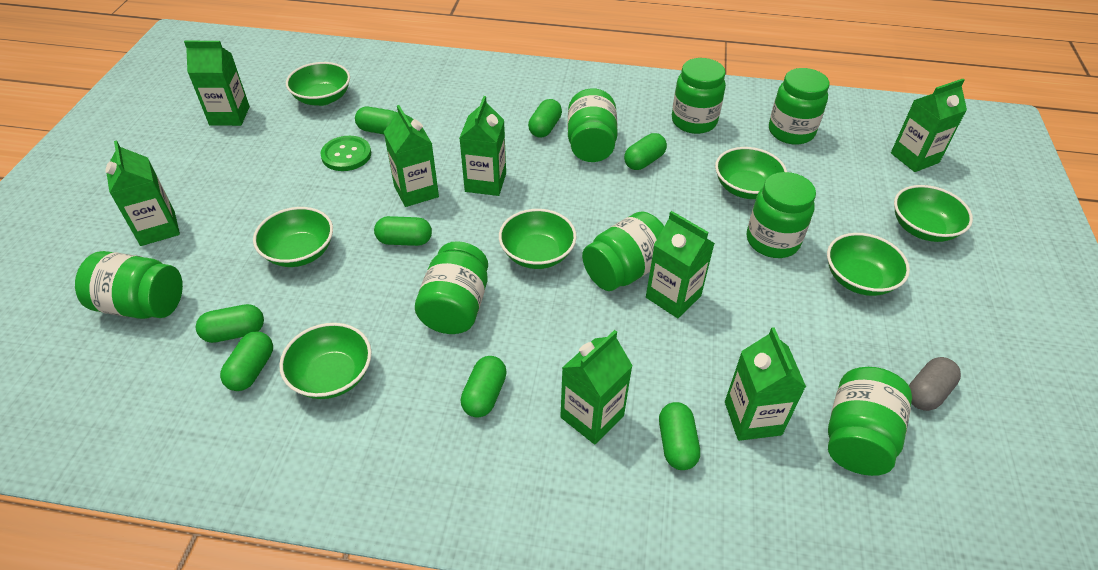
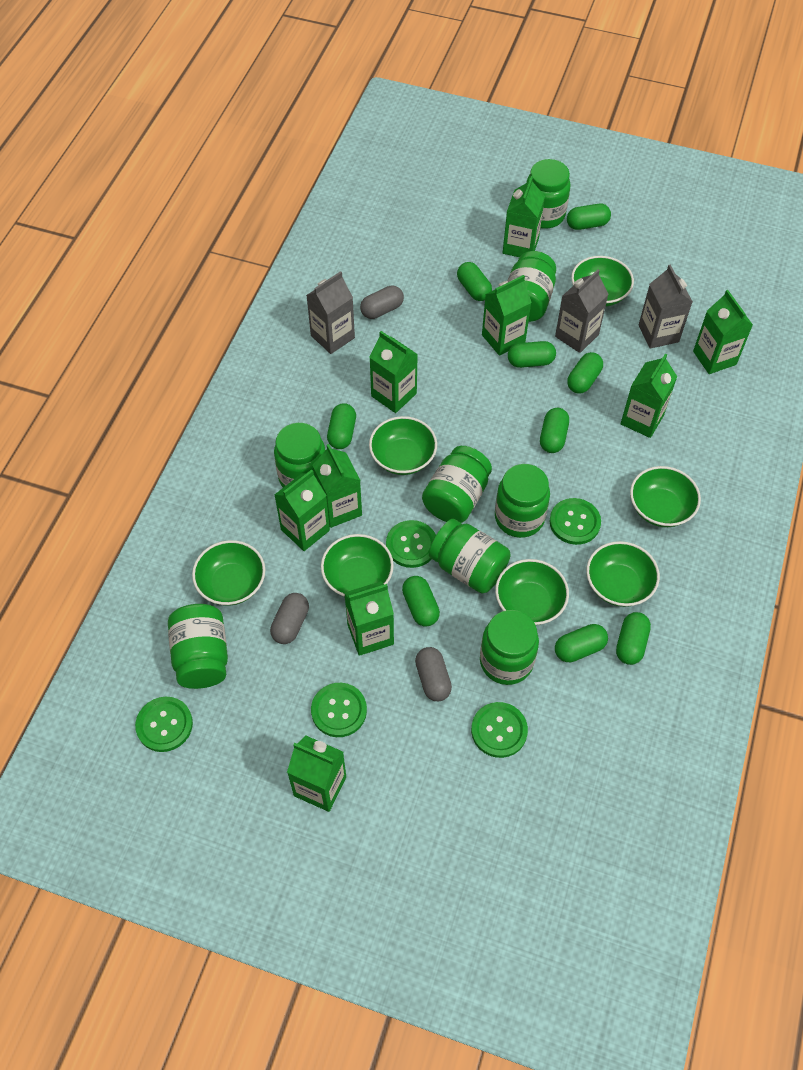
green button: 1 -> 5
green capsule: 8 -> 9
green carton: 8 -> 9
grey capsule: 1 -> 3
grey carton: 0 -> 3

